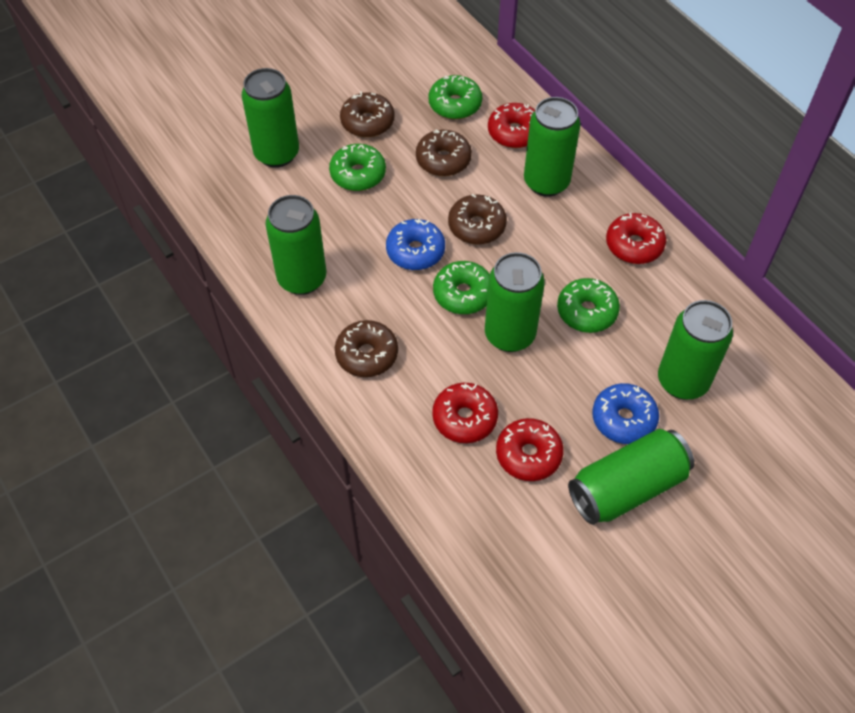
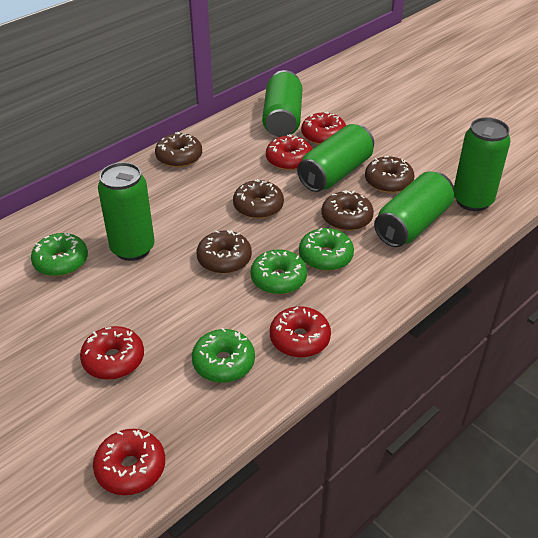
blue donut: 2 -> 0
brown donut: 4 -> 5
green can: 6 -> 5
red donut: 4 -> 5

